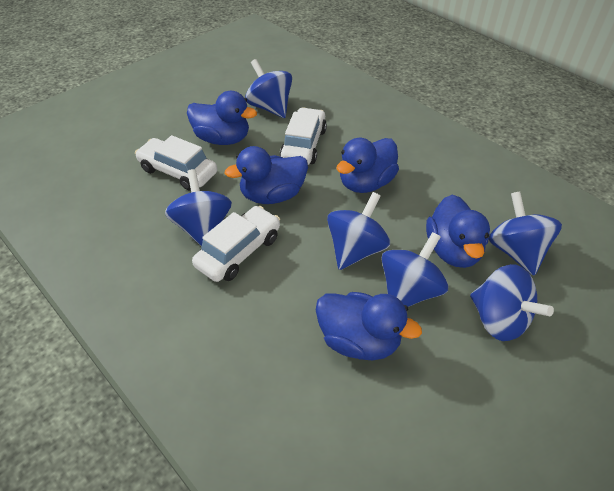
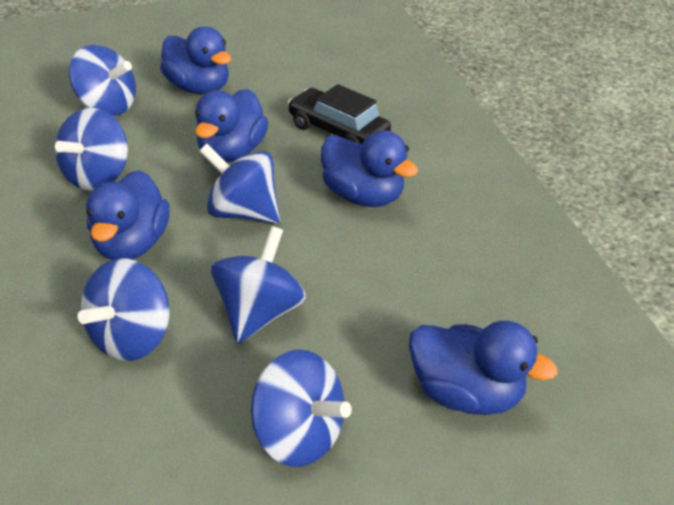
black car: 0 -> 1
white car: 3 -> 0

